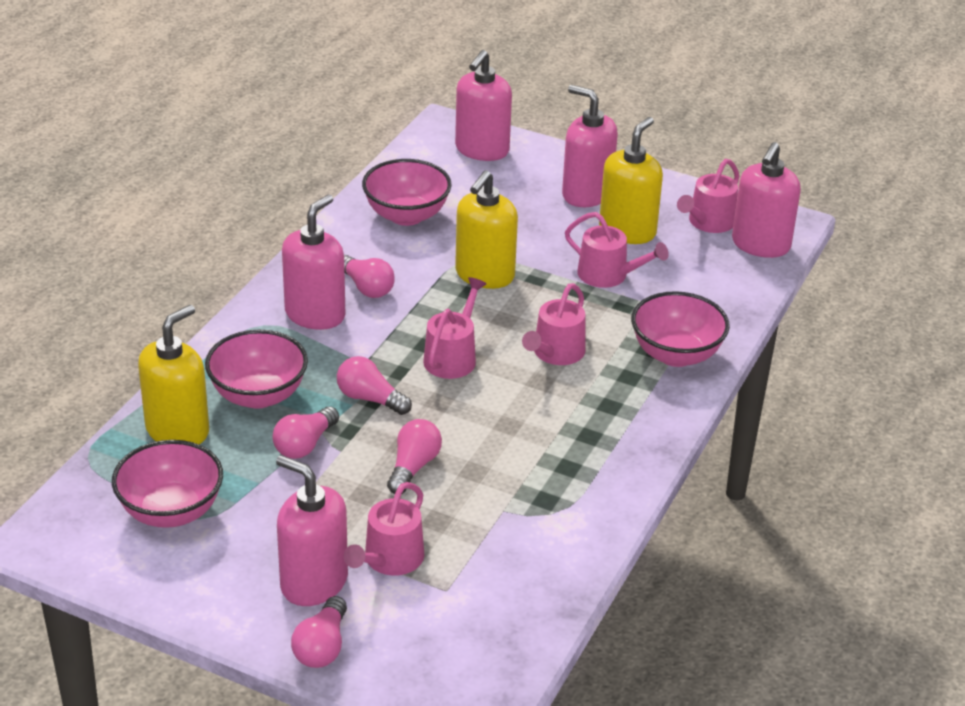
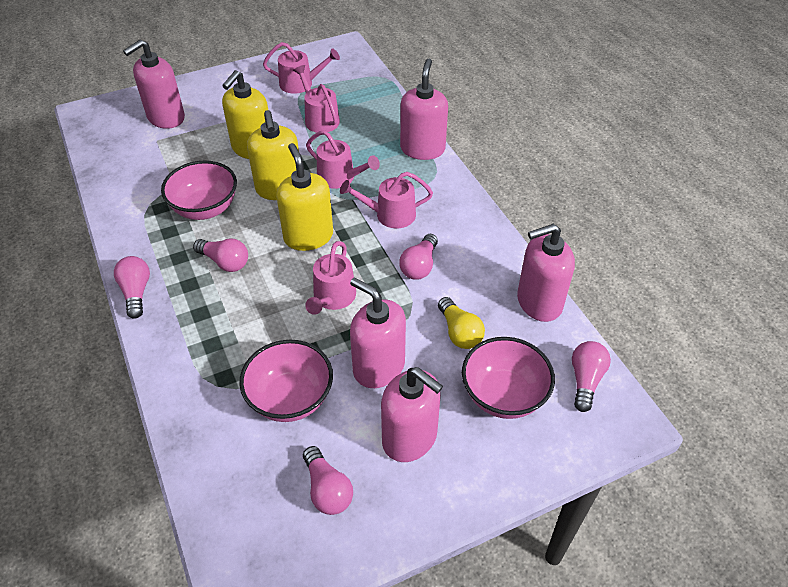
pink bowl: 4 -> 3
yellow light bulb: 0 -> 1

